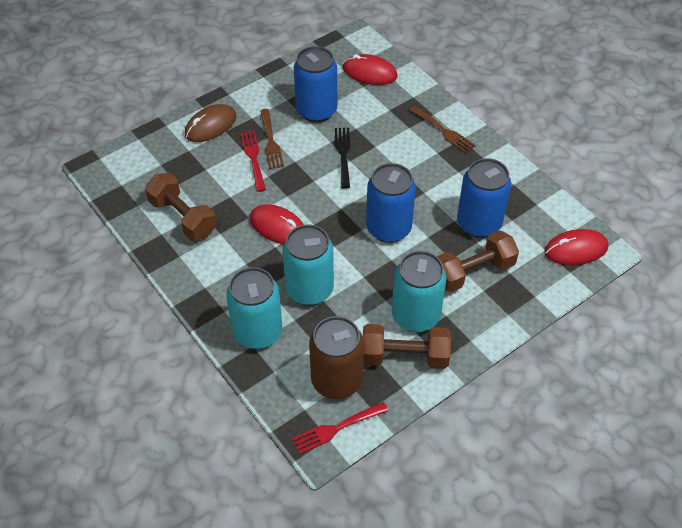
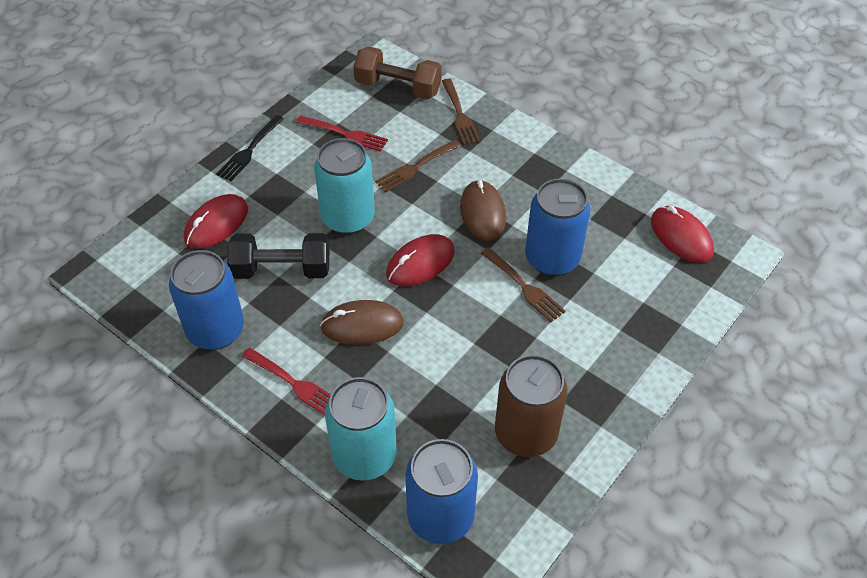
black dumbbell: 0 -> 1
brown dumbbell: 3 -> 1
brown fork: 2 -> 3
brown mouse: 1 -> 2
turquoise can: 3 -> 2

